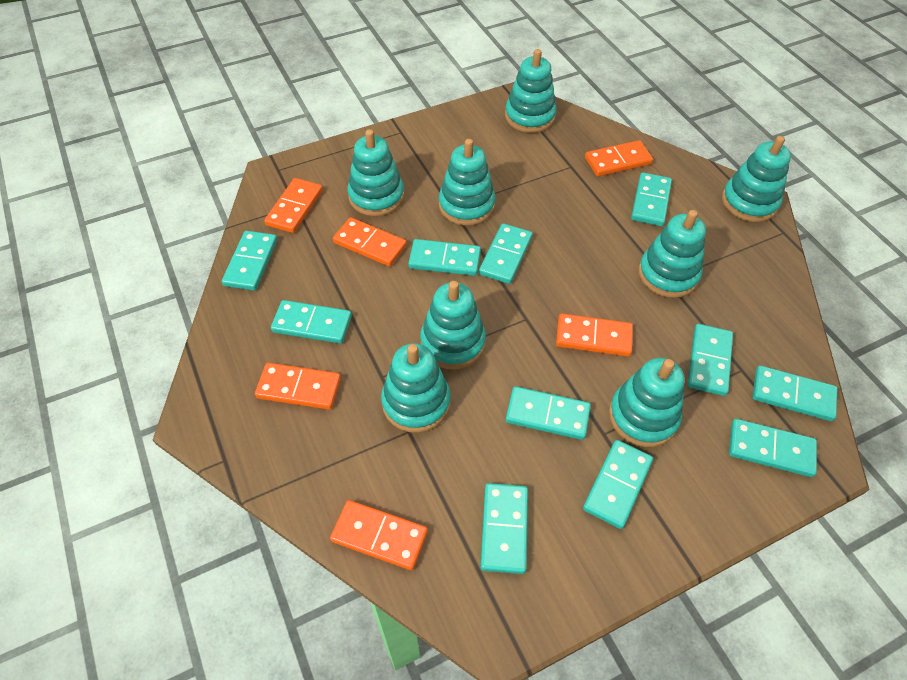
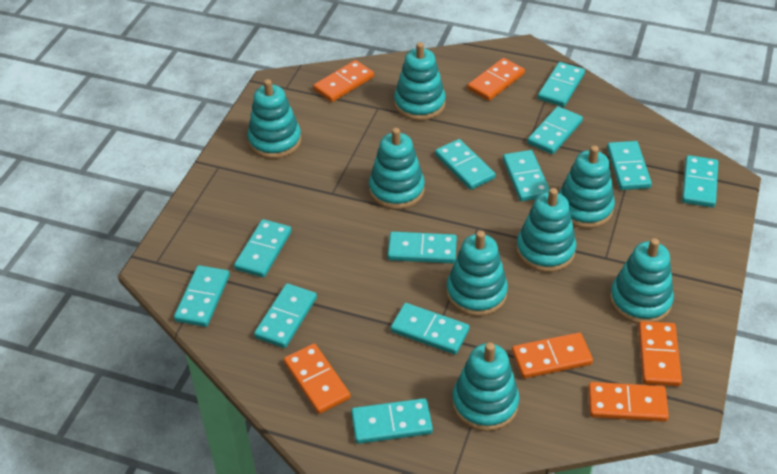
turquoise domino: 11 -> 12

